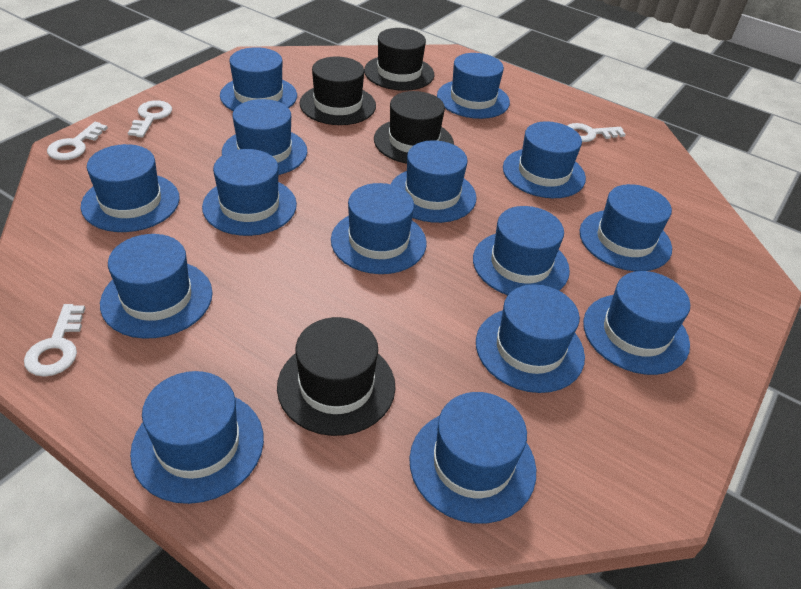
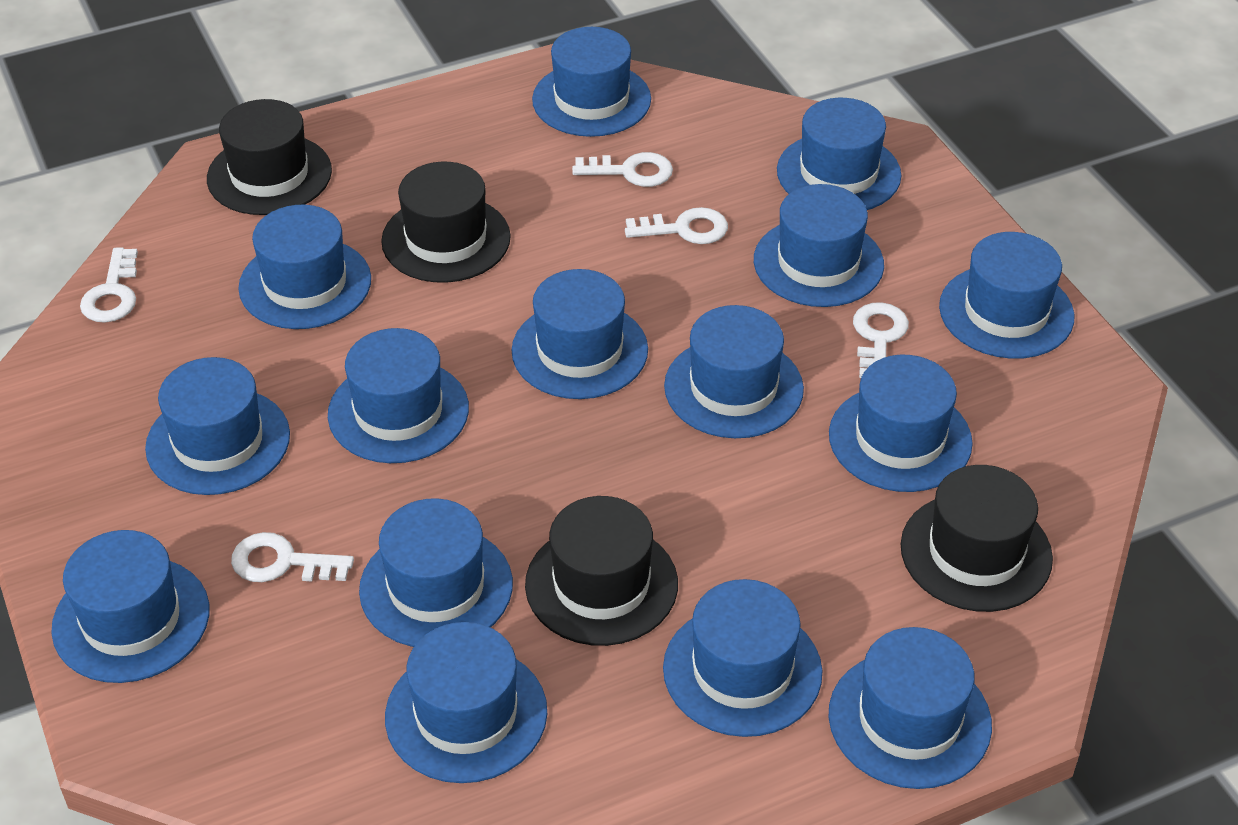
white key: 4 -> 5

